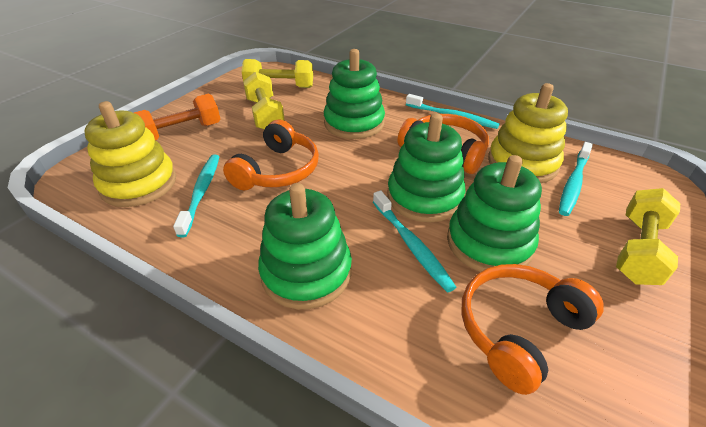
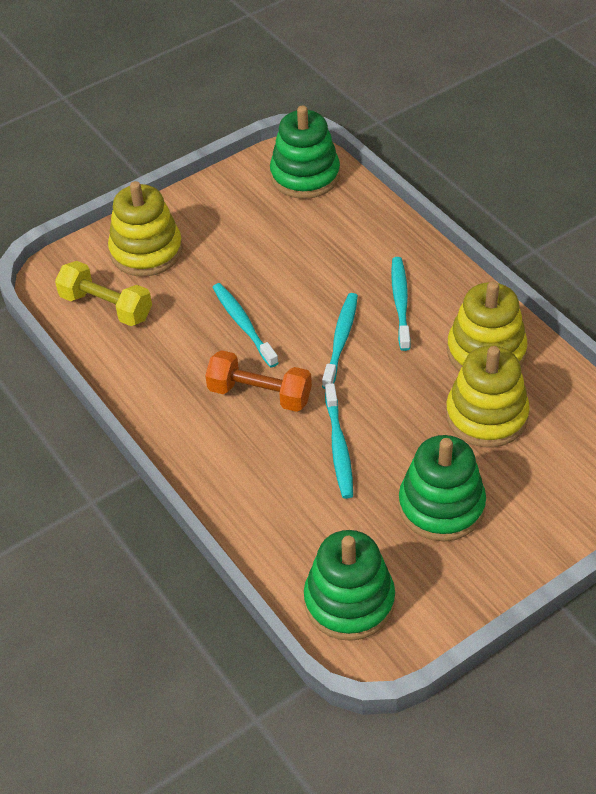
green stacking toy: 4 -> 3
orange headphones: 3 -> 0
yellow dumbbell: 3 -> 1
yellow stacking toy: 2 -> 3

